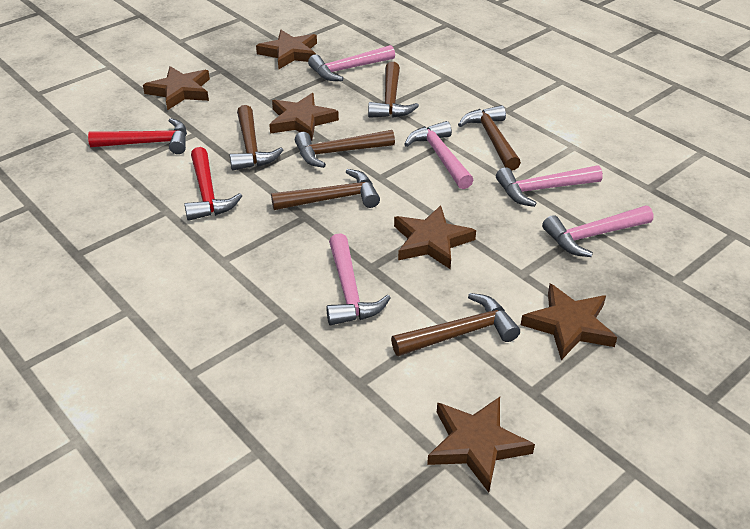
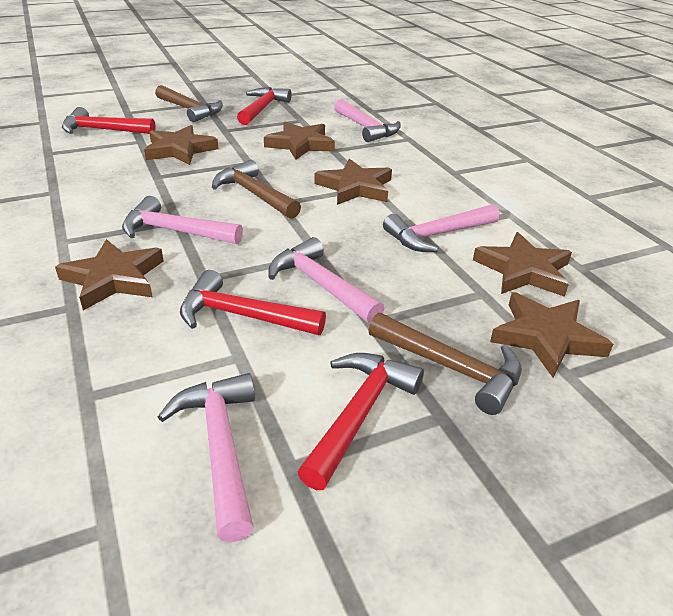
brown hammer: 6 -> 3
red hammer: 2 -> 4

